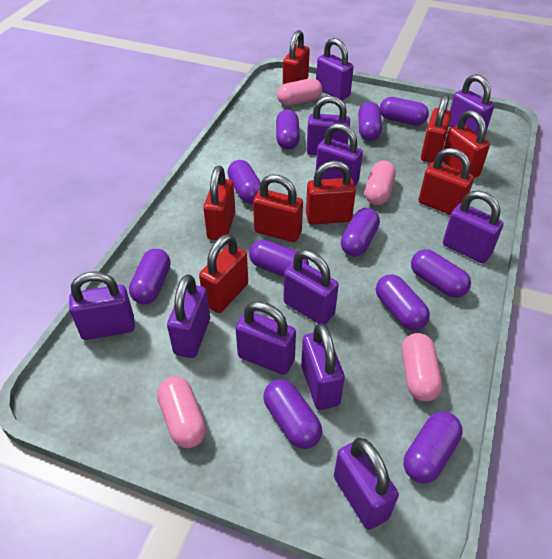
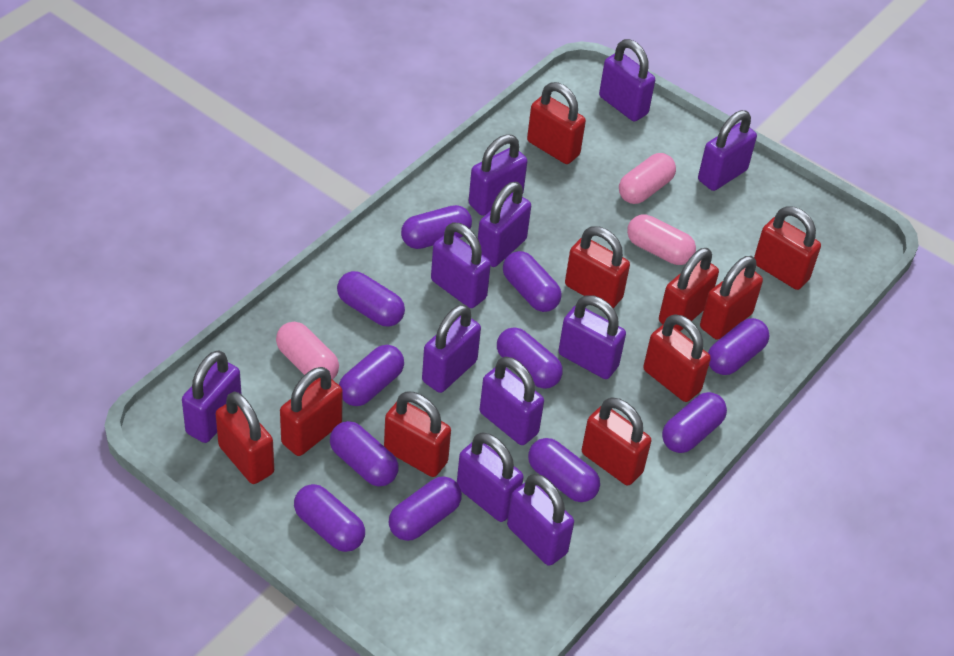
pink capsule: 4 -> 3
red padlock: 8 -> 10

